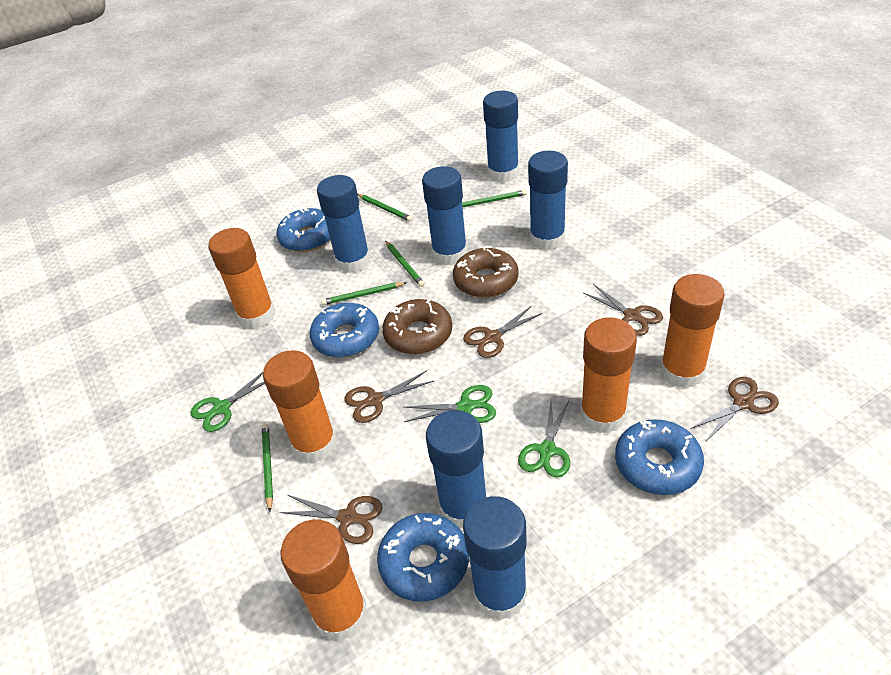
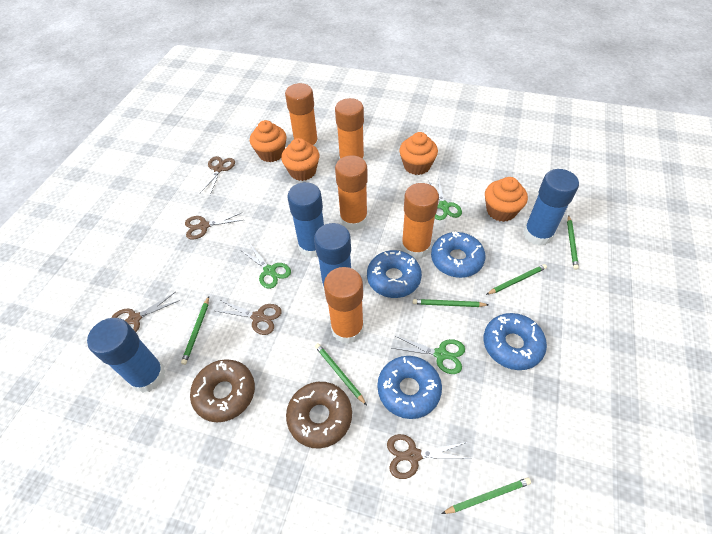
blue glue stick: 6 -> 4
green pencil: 5 -> 6
orange cupcake: 0 -> 4

